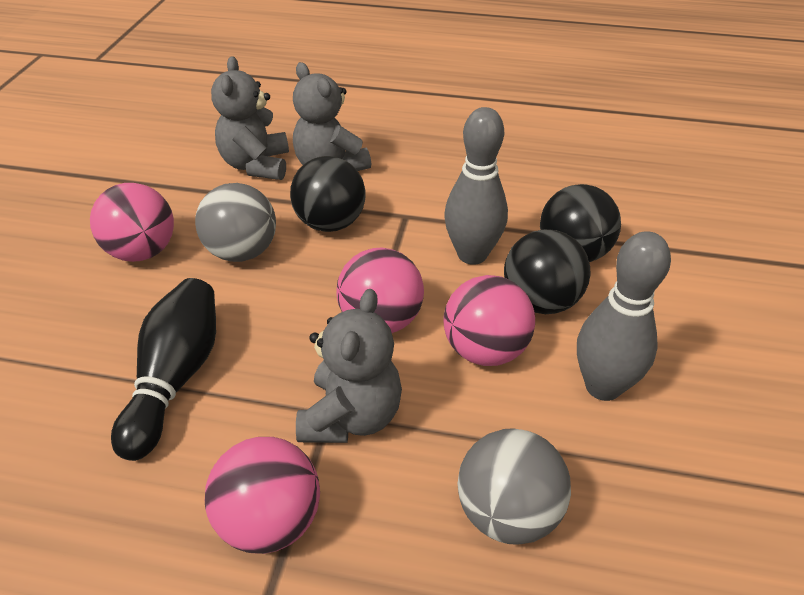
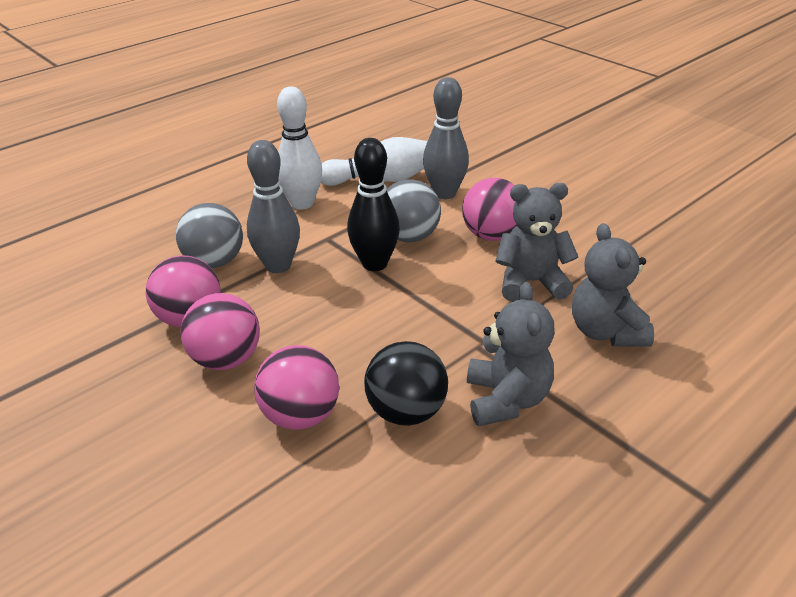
black ball: 3 -> 1
white bowling pin: 0 -> 2

